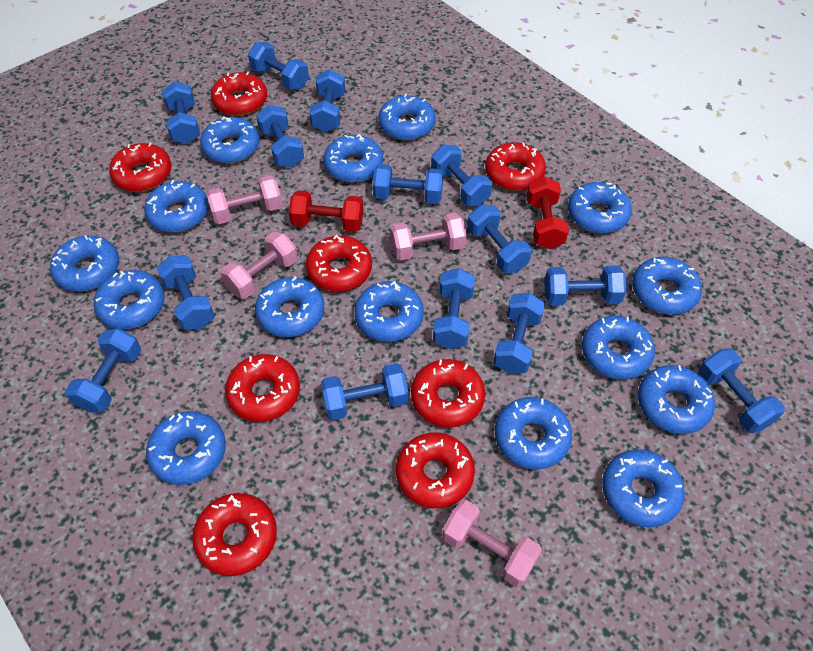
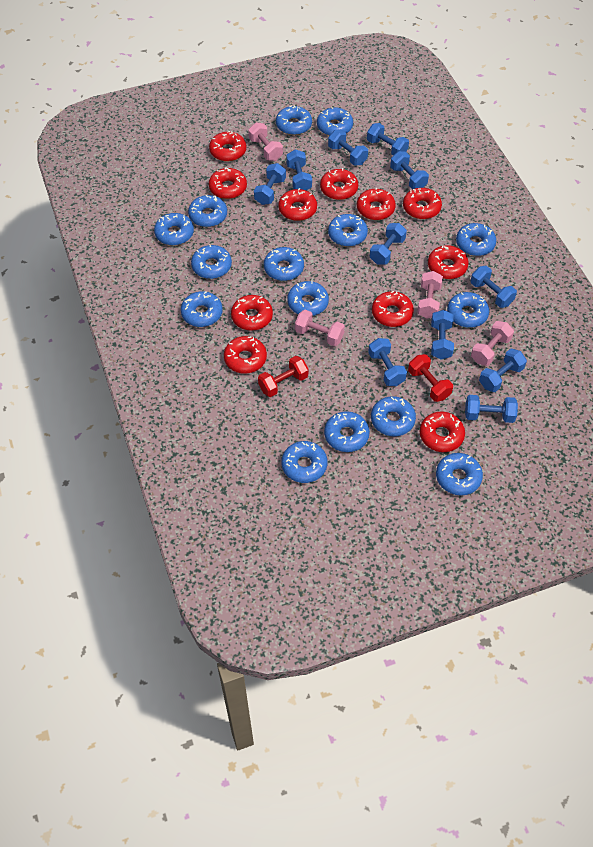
blue dumbbell: 14 -> 11
red donut: 8 -> 11

